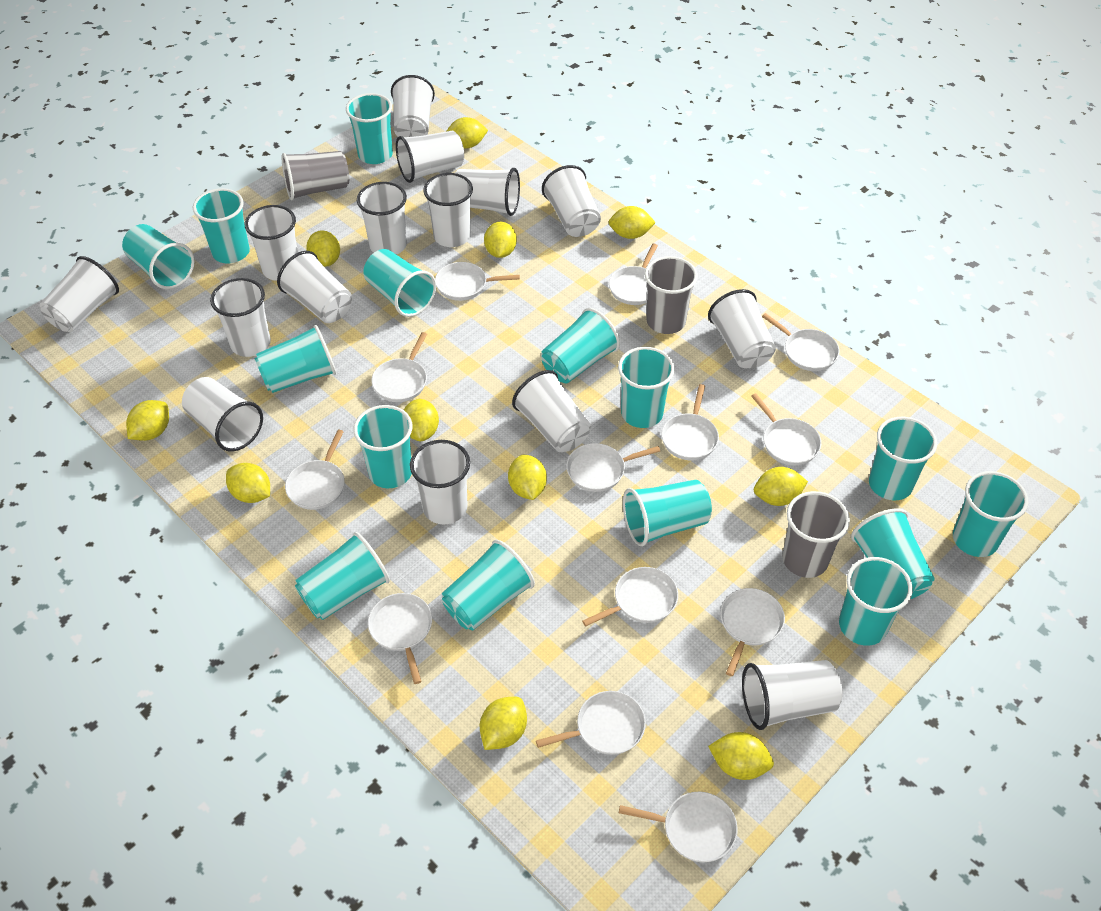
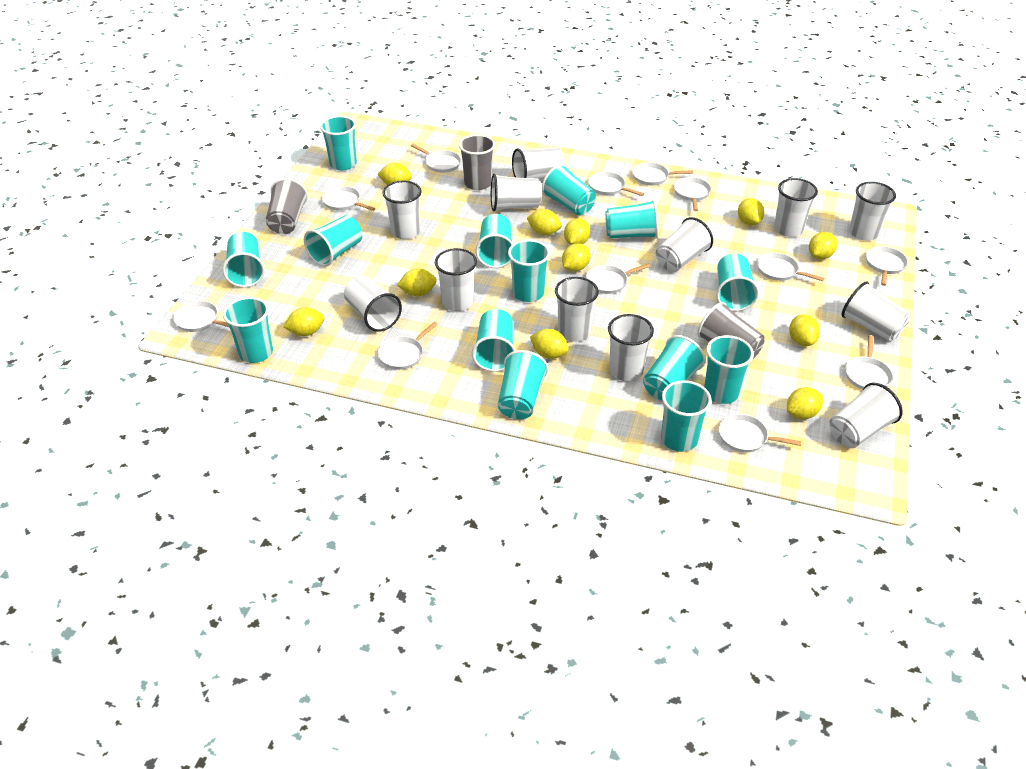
turquoise cup: 15 -> 14
white cup: 15 -> 12
white pan: 13 -> 12

